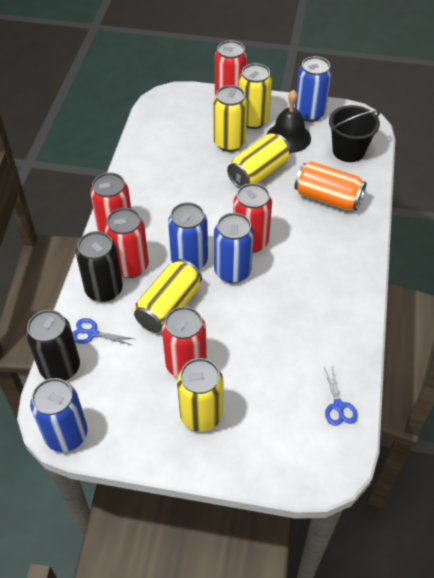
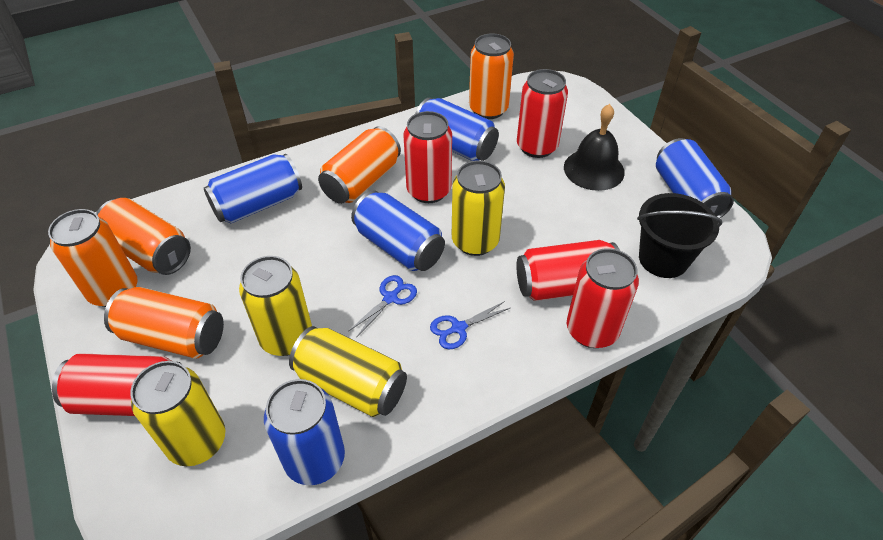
black can: 2 -> 0
blue can: 4 -> 5
orange can: 1 -> 5
yellow can: 5 -> 4

